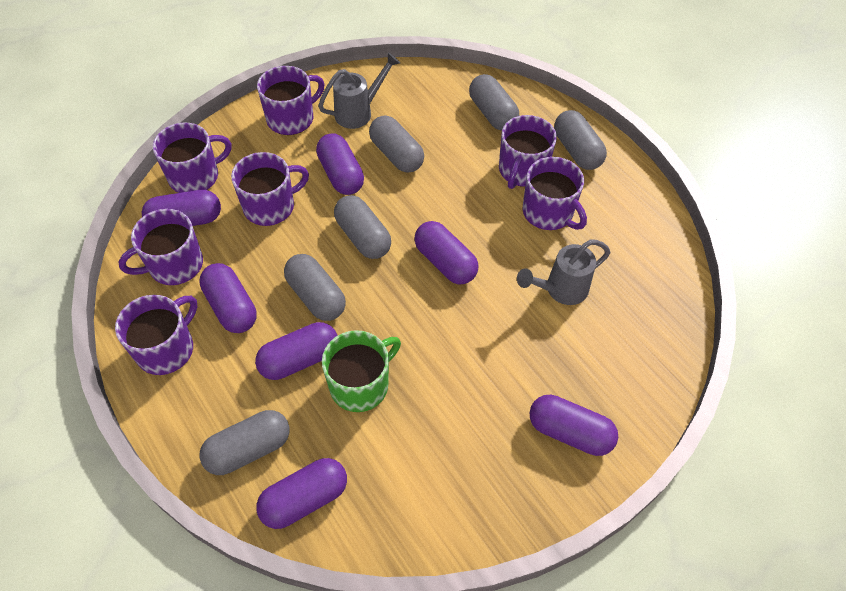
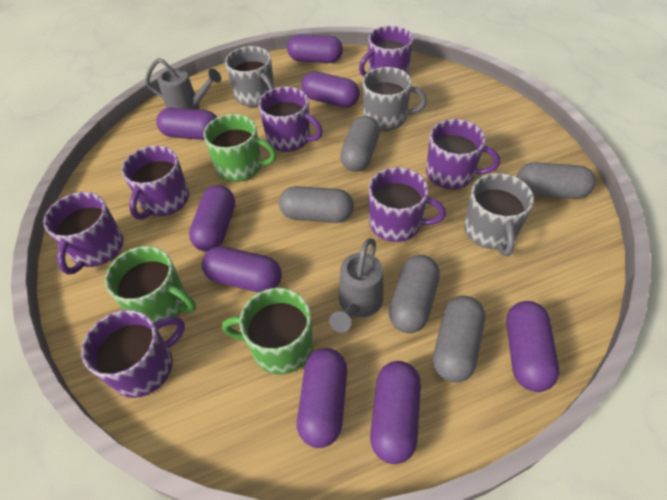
green mug: 1 -> 3
grey capsule: 6 -> 5
grey mug: 0 -> 3
purple capsule: 7 -> 8

